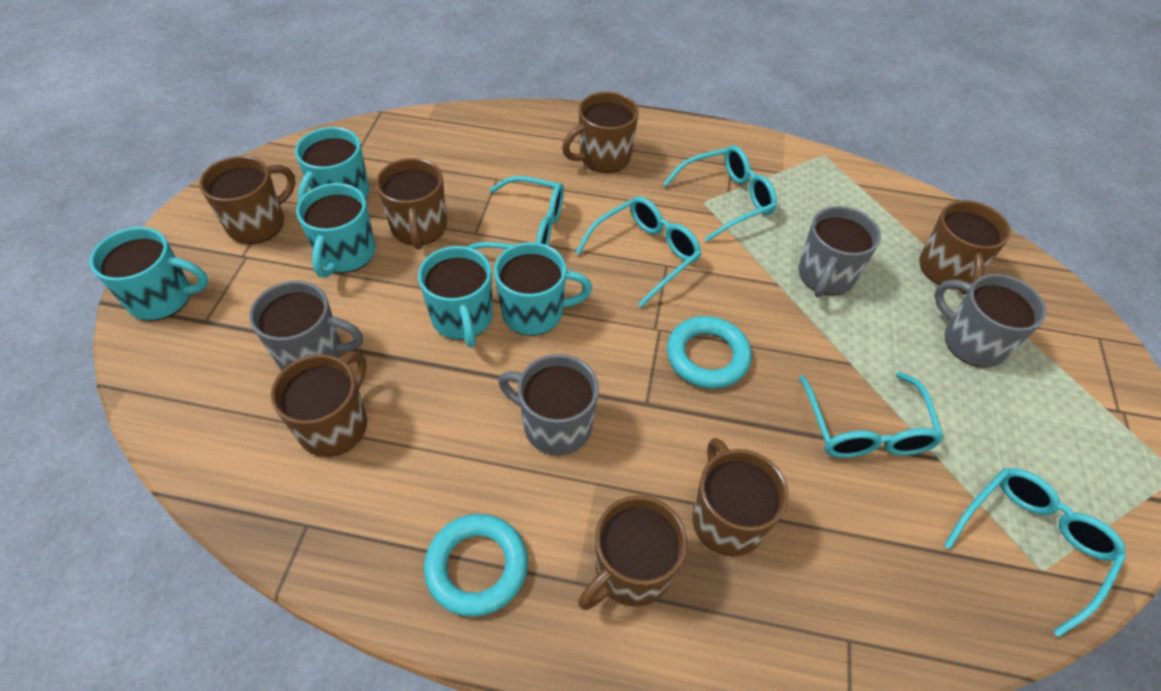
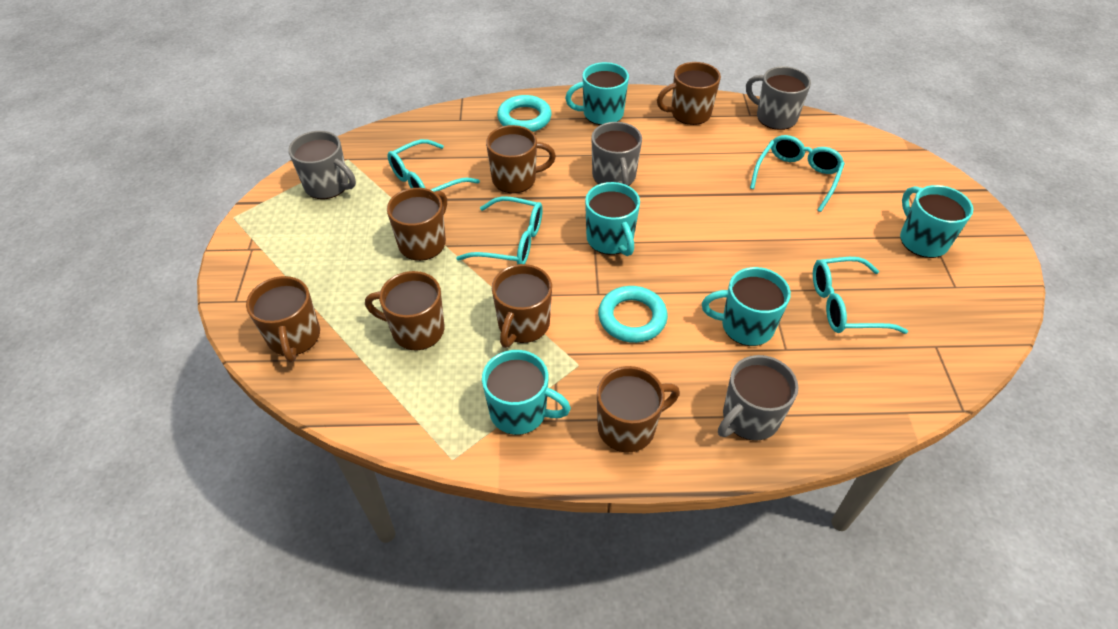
turquoise glasses: 5 -> 4

